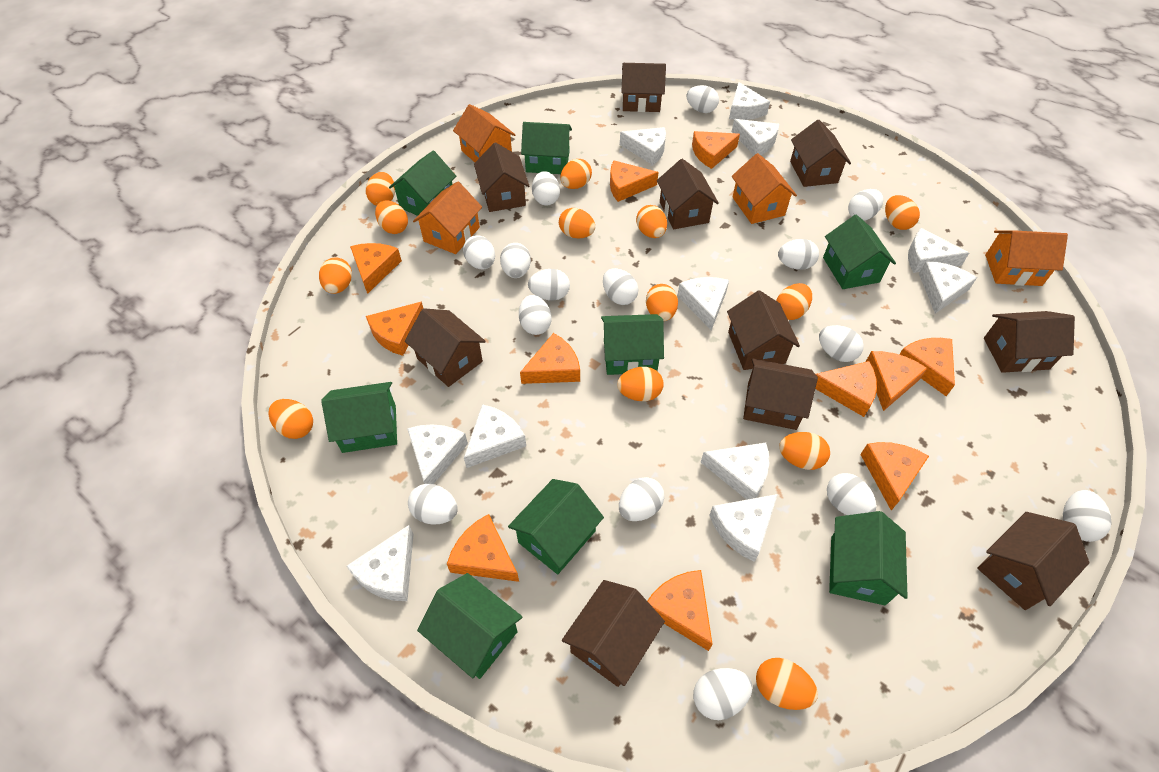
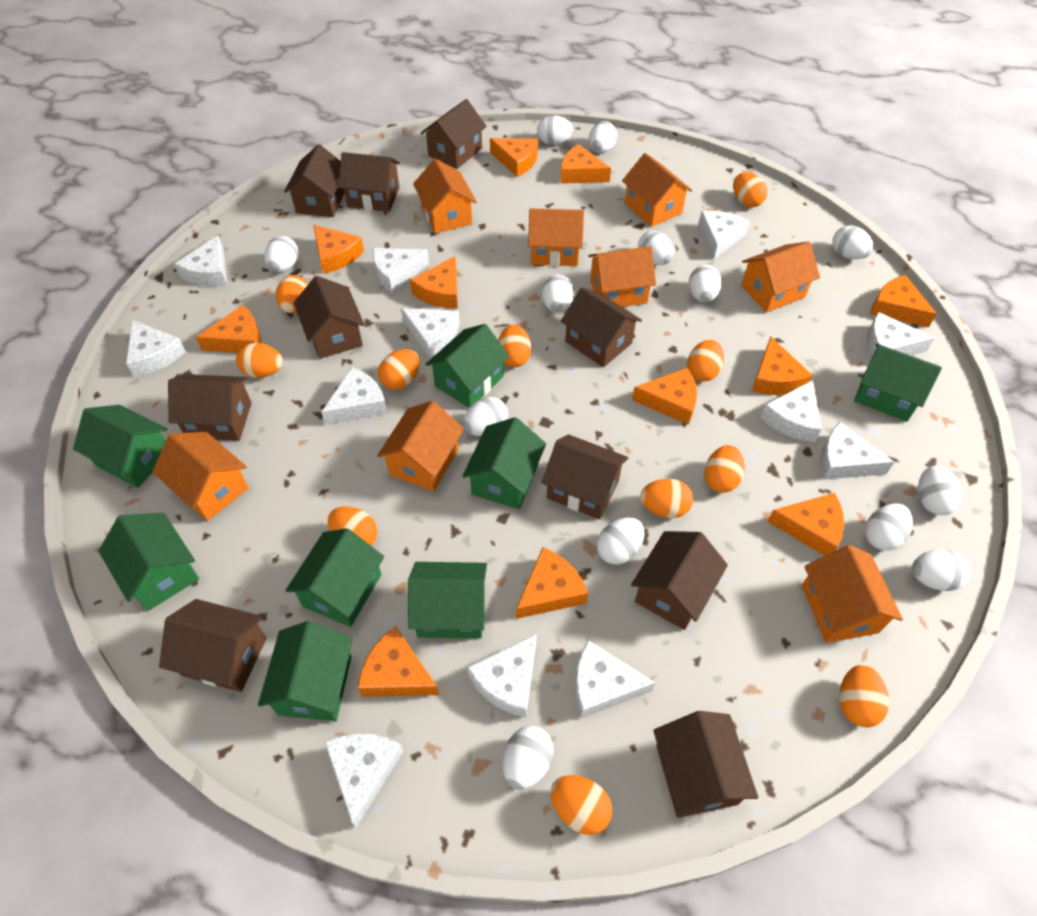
orange egg: 13 -> 11
orange house: 4 -> 8
white cheese: 11 -> 12
white egg: 15 -> 13

